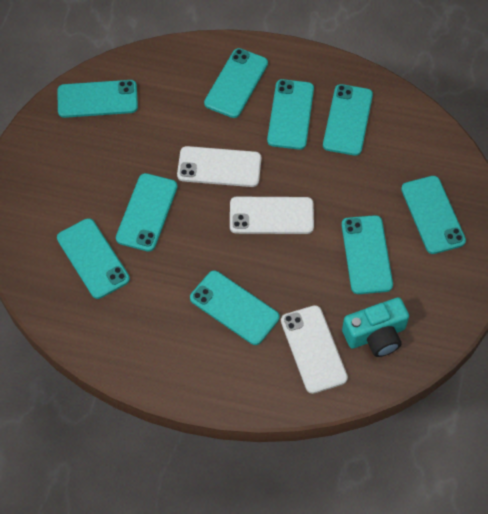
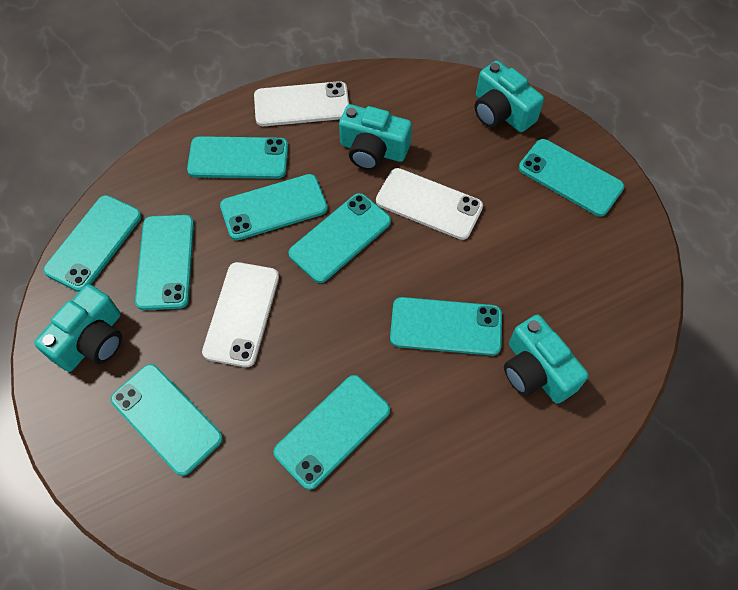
turquoise camera: 1 -> 4

